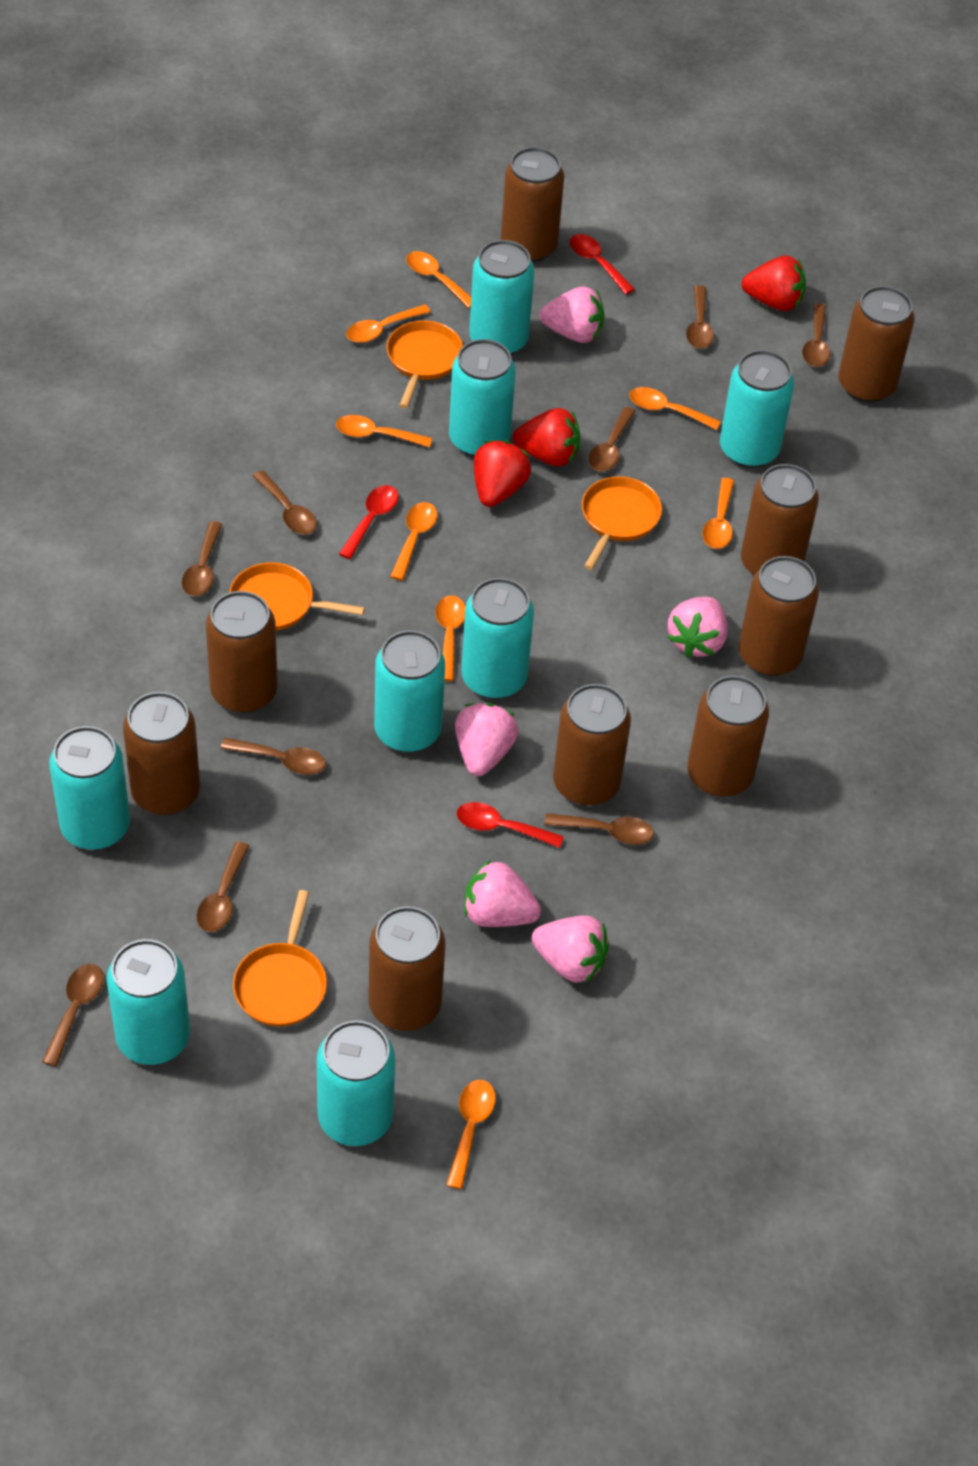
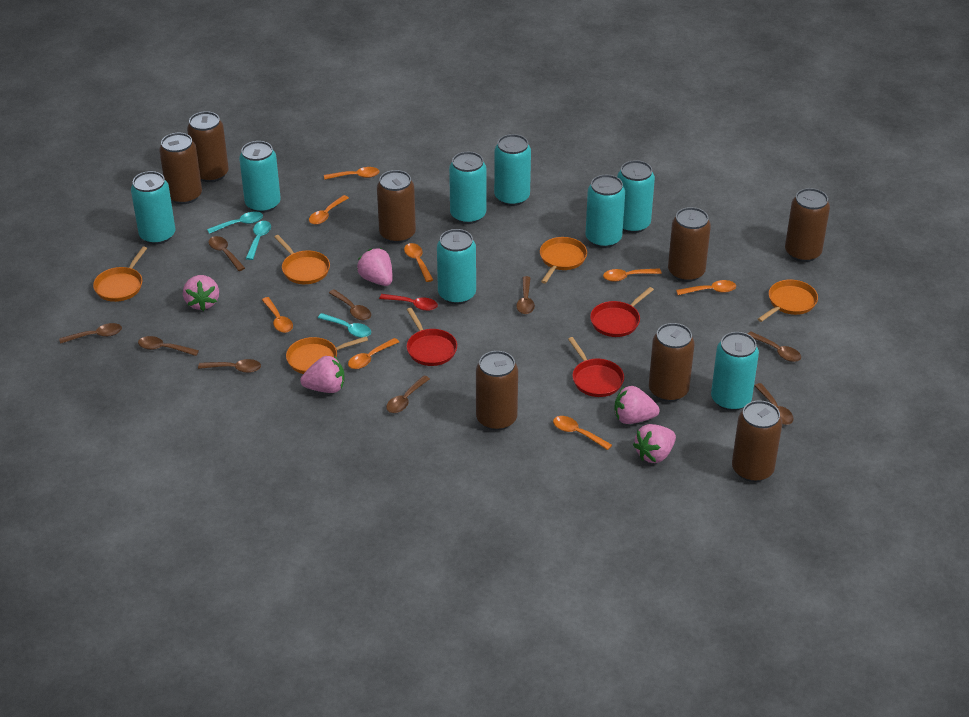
brown can: 9 -> 8
orange pan: 4 -> 5
red pan: 0 -> 3
red spoon: 3 -> 1
red strawberry: 3 -> 0
turquoise spoon: 0 -> 3

